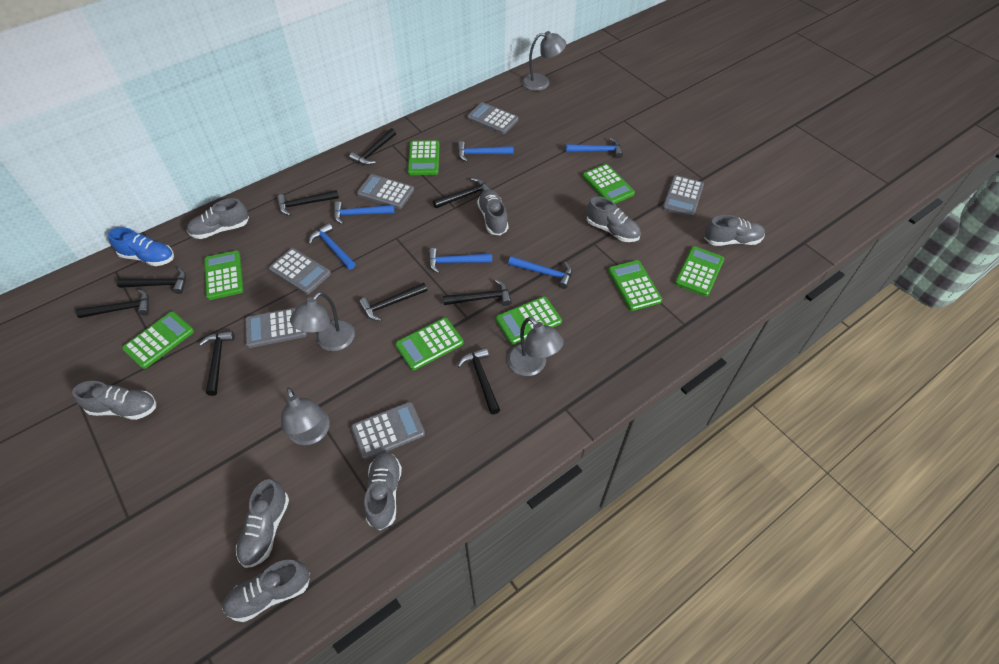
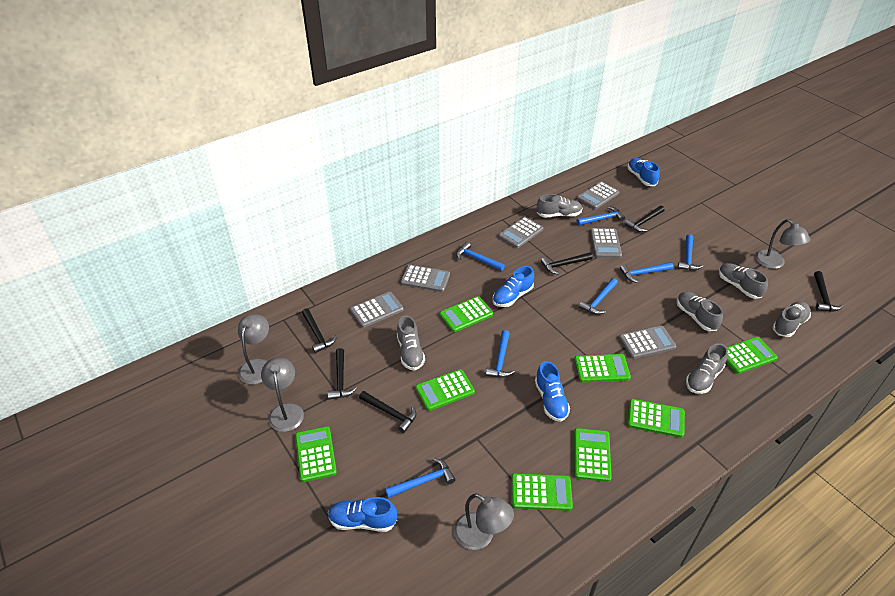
black hammer: 9 -> 6
blue hammer: 6 -> 7
blue shoe: 1 -> 4
grey shoe: 8 -> 6

